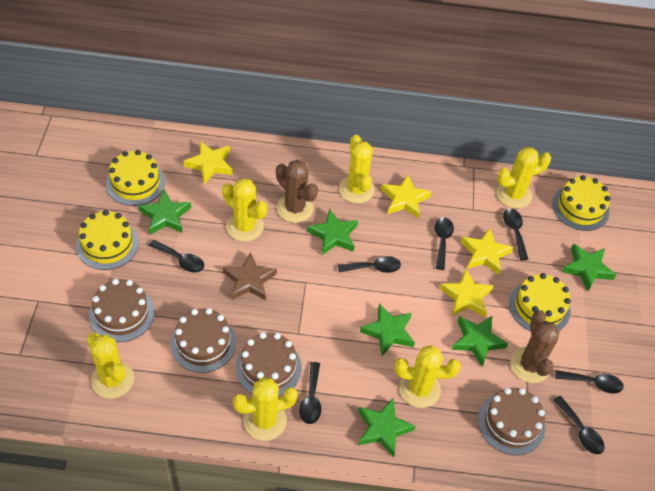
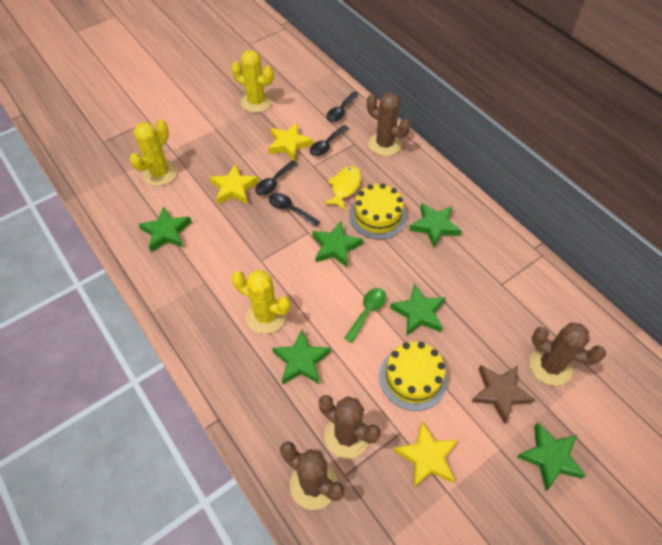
black spoon: 7 -> 4
brown cactus: 2 -> 4
brown cake: 4 -> 0
green spoon: 0 -> 1
yellow cactus: 6 -> 3
yellow cake: 4 -> 2
yellow fish: 0 -> 1
yellow star: 4 -> 3

